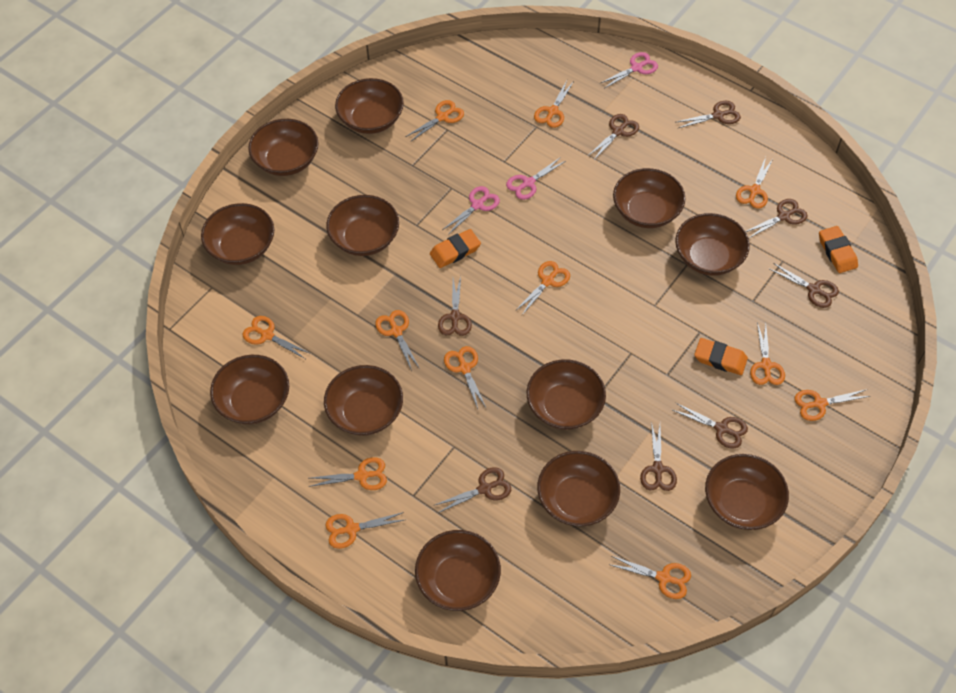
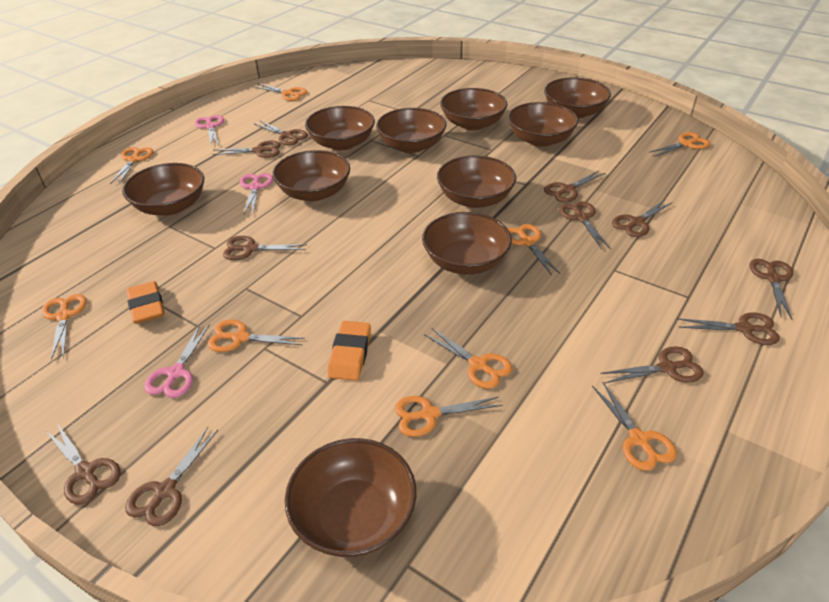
brown bowl: 12 -> 10
brown scissors: 8 -> 11
orange eraser: 3 -> 2
orange scissors: 12 -> 9

